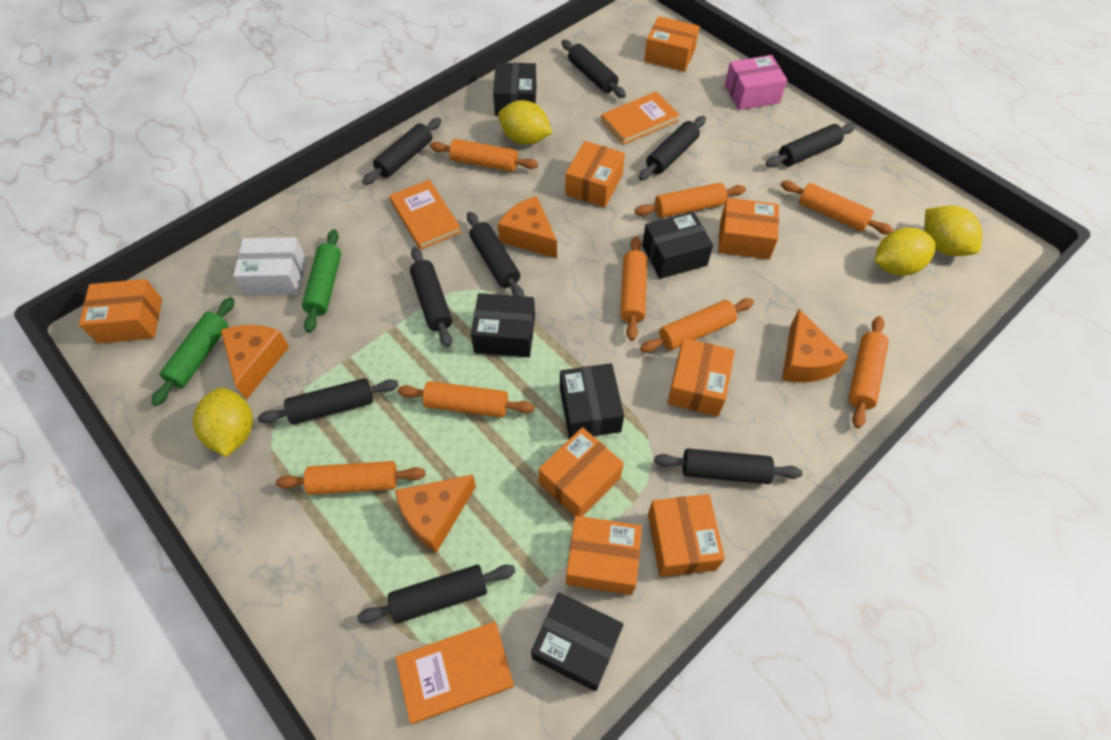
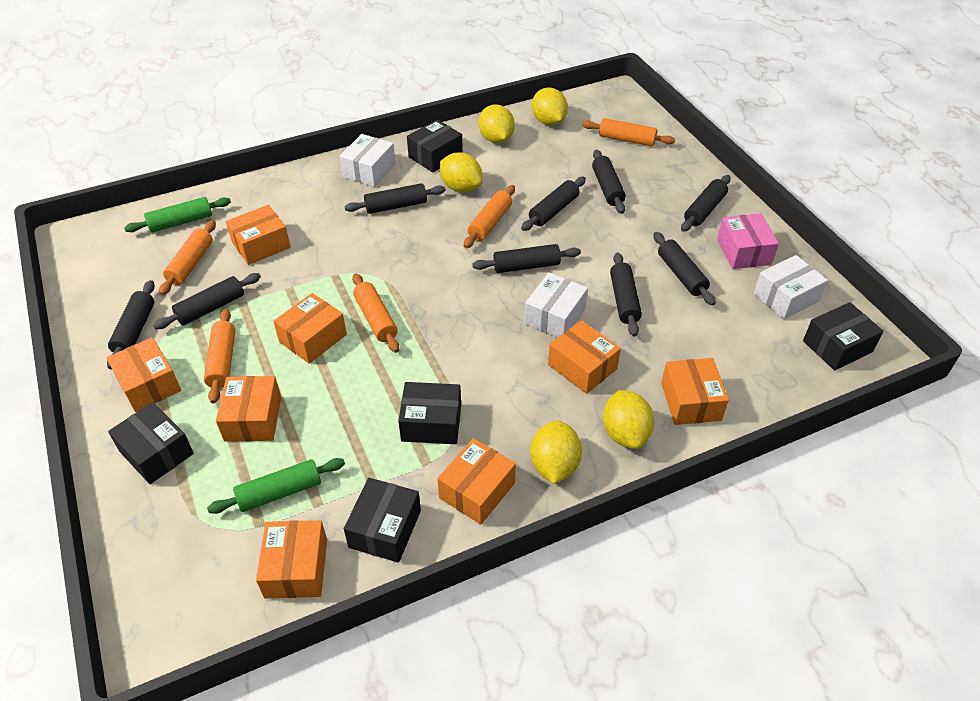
orange book: 3 -> 0
orange cheese: 4 -> 0
orange rolling pin: 8 -> 5
white box: 1 -> 3
yellow lemon: 4 -> 5

